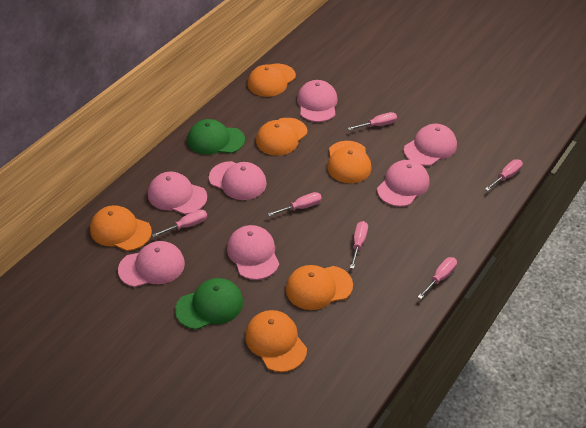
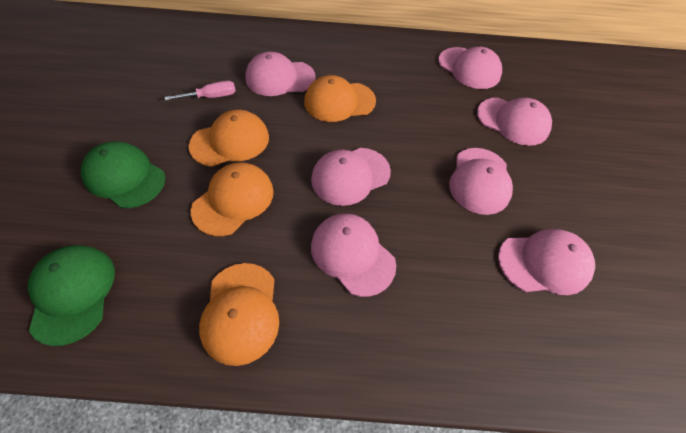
orange cap: 6 -> 4
pink screwdriver: 6 -> 1

